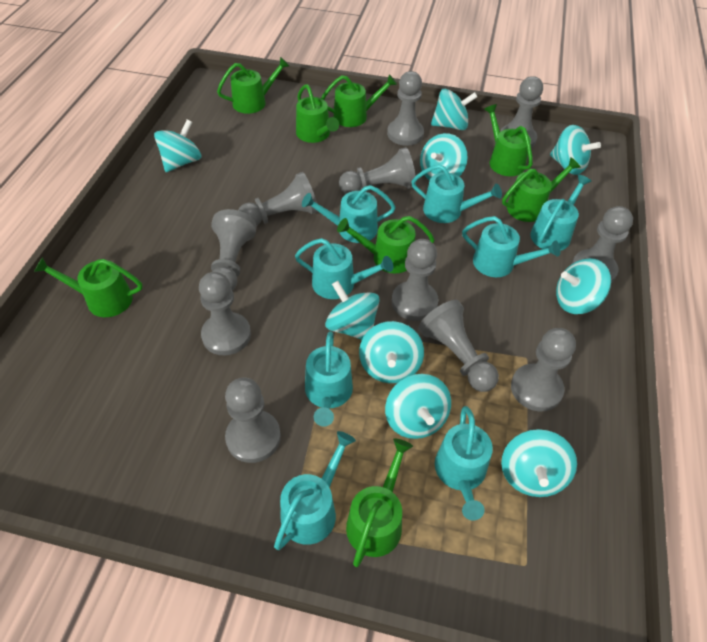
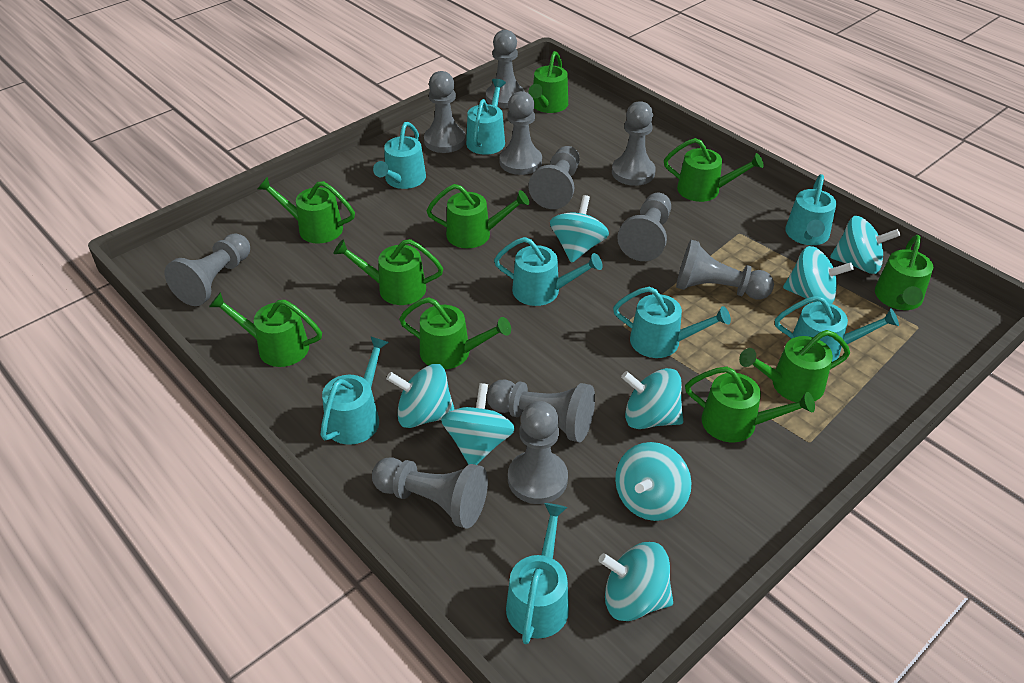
green watering can: 8 -> 10
turquoise spinning top: 9 -> 8

